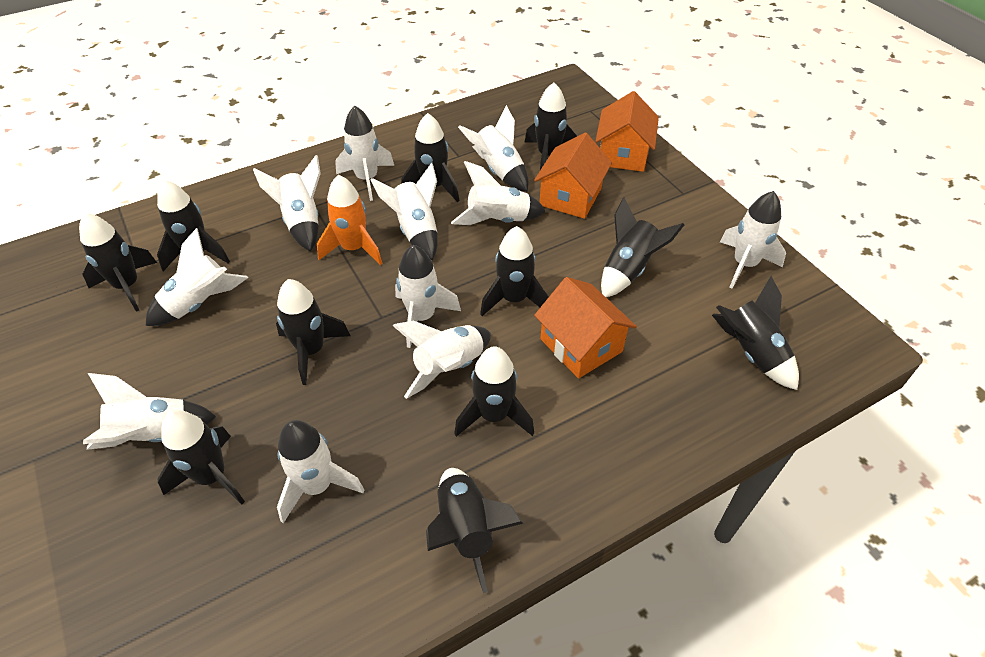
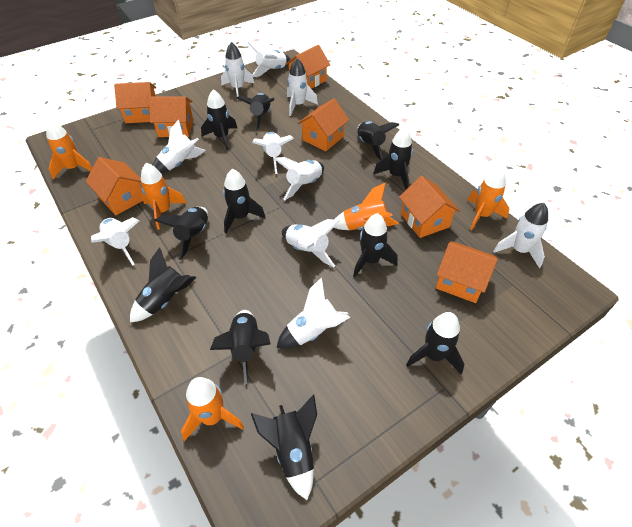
orange house: 3 -> 7
orange rocket: 1 -> 5
white rocket: 11 -> 10

